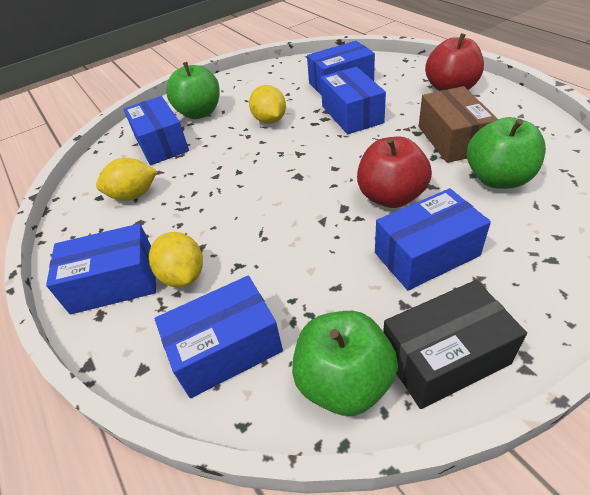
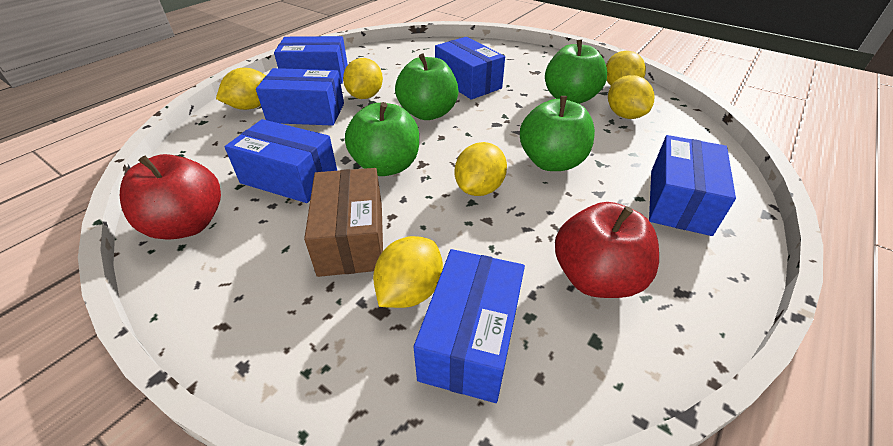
black box: 1 -> 0
green apple: 3 -> 4
yellow lemon: 3 -> 6

